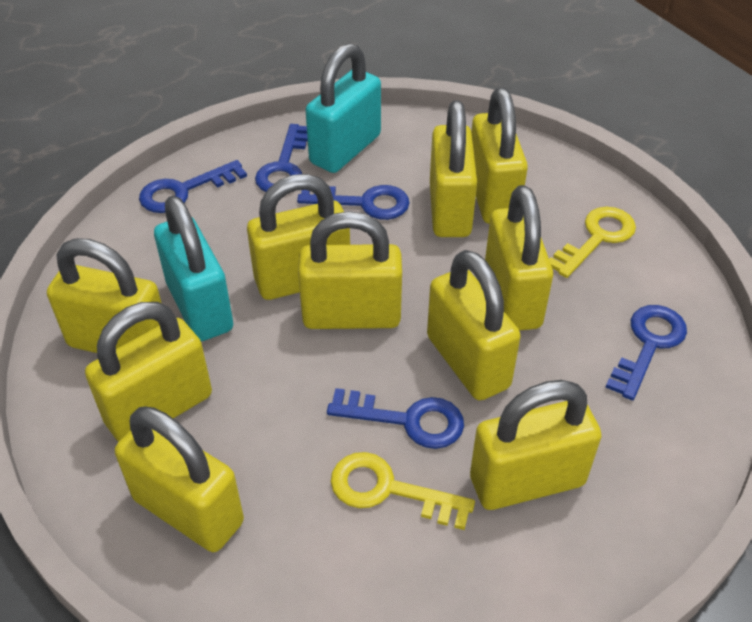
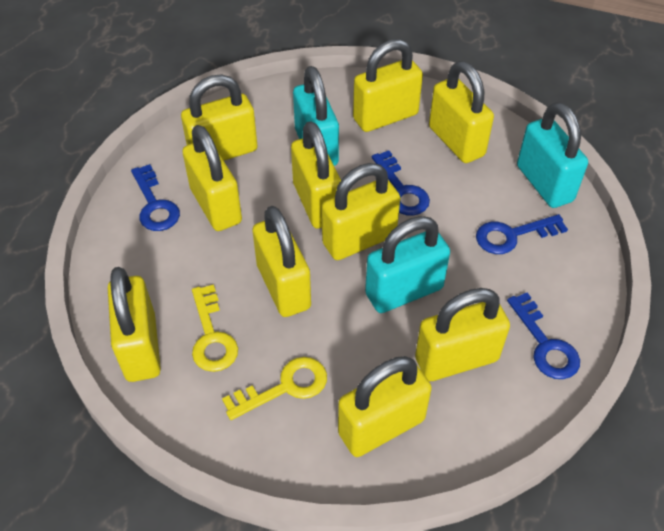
blue key: 5 -> 4
turquoise padlock: 2 -> 3

